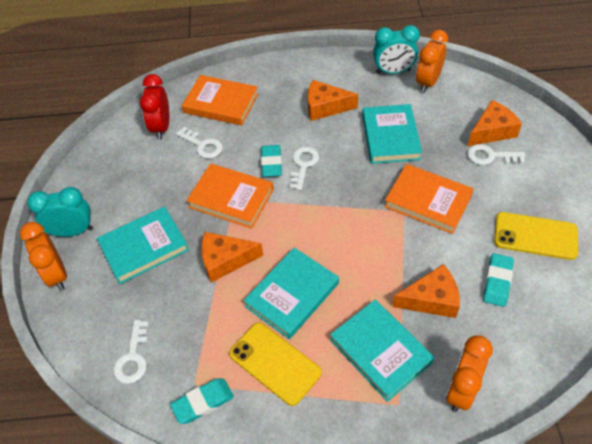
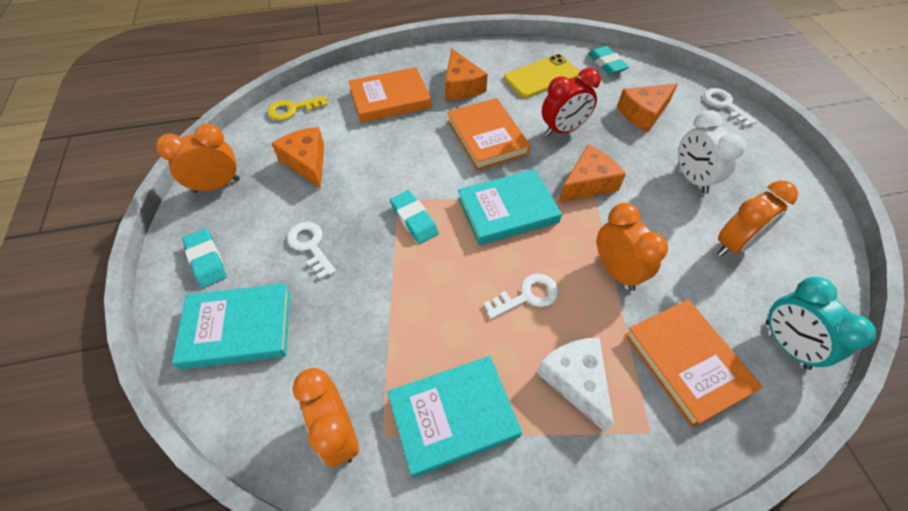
orange clock: 3 -> 4
turquoise book: 4 -> 3
turquoise clock: 2 -> 1
white cheese: 0 -> 1
white clock: 0 -> 1
white key: 4 -> 3
yellow key: 0 -> 1
yellow phone: 2 -> 1

